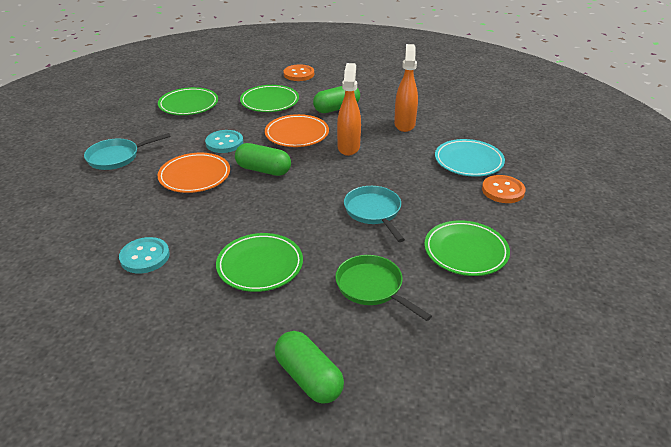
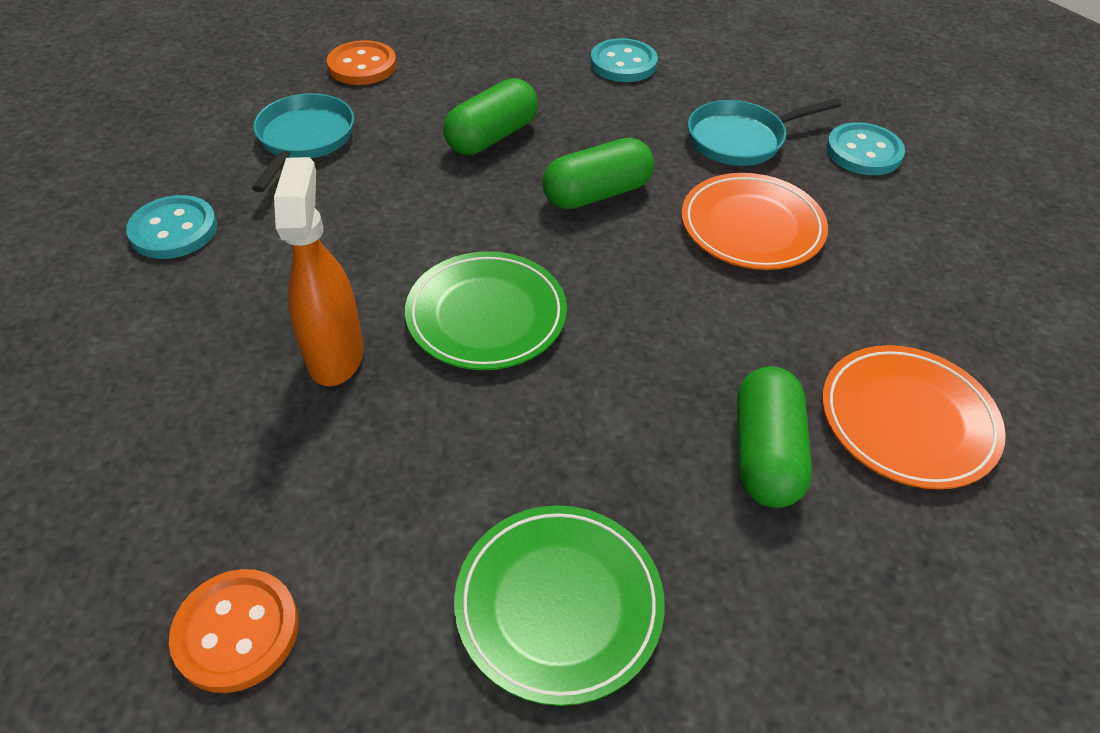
green pan: 1 -> 0
green plate: 4 -> 2
orange spray bottle: 2 -> 1
turquoise button: 2 -> 3
turquoise plate: 1 -> 0

